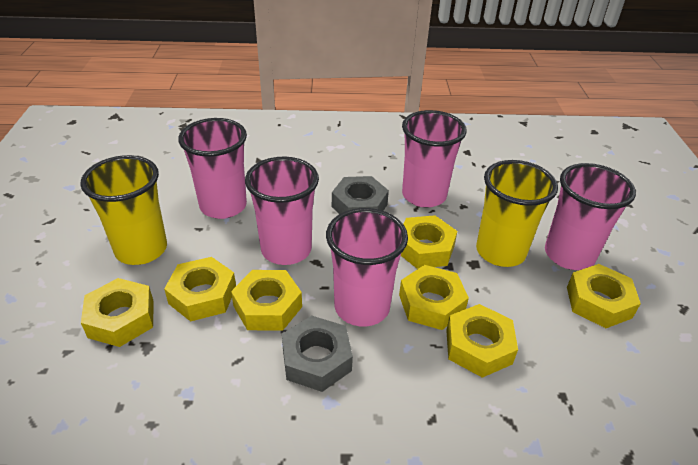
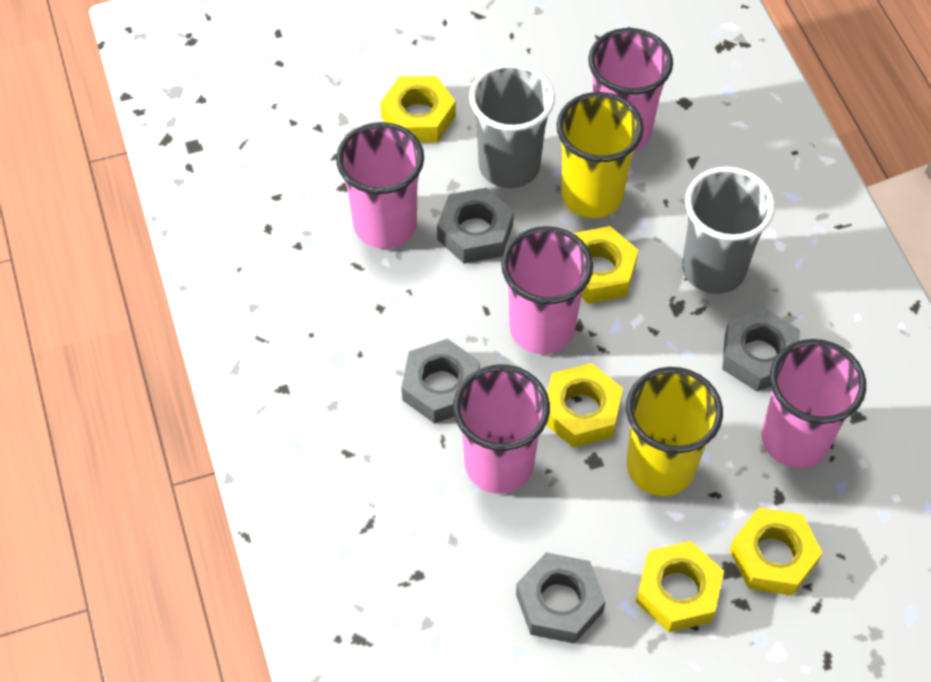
grey cup: 0 -> 2
grey nut: 2 -> 4
yellow nut: 7 -> 5

